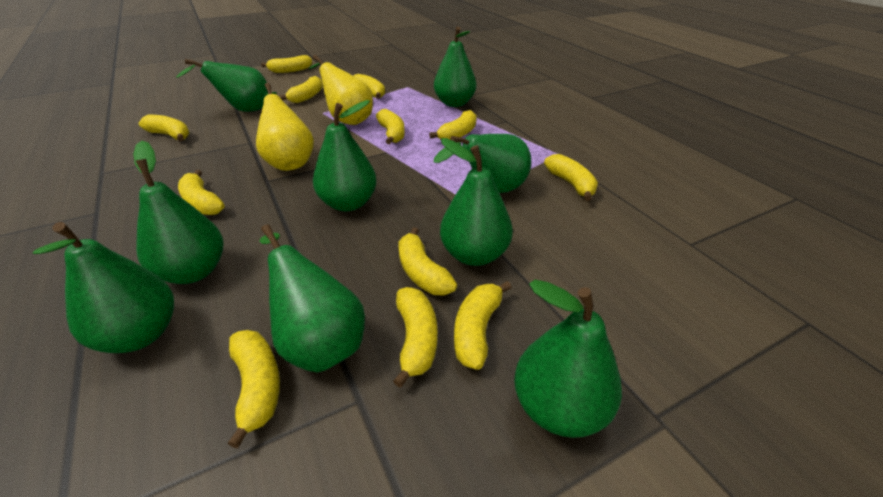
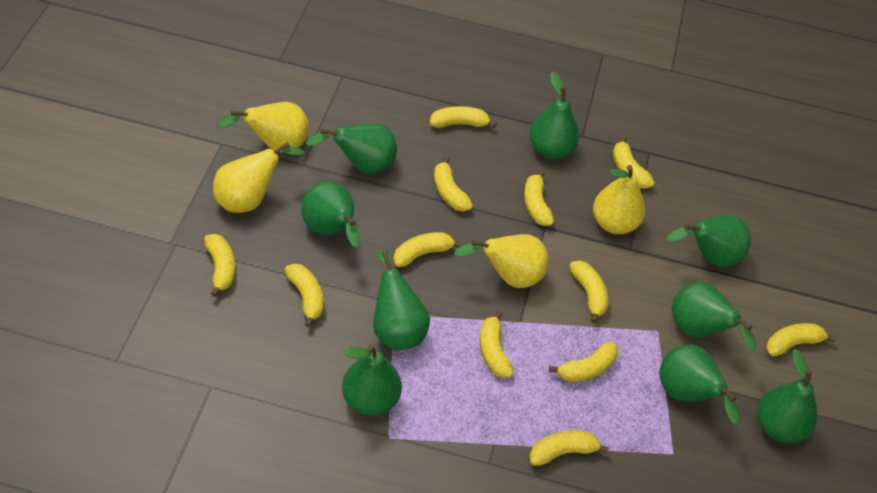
yellow pear: 2 -> 4

